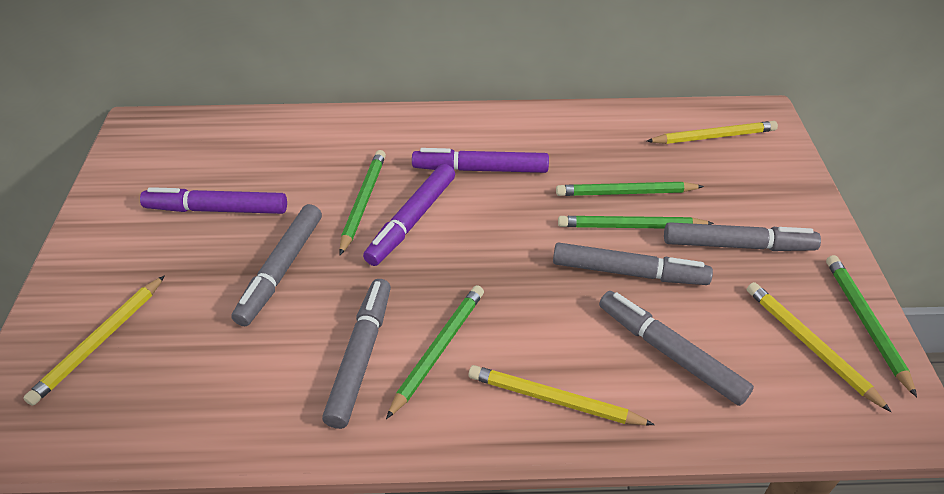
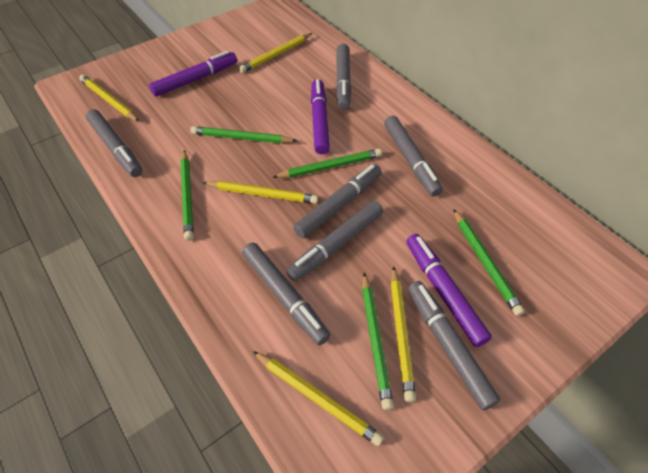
grey marker: 5 -> 7
yellow pencil: 4 -> 5

